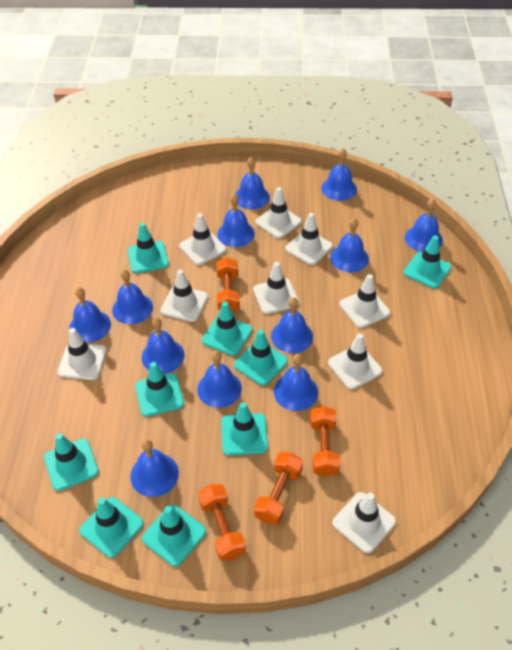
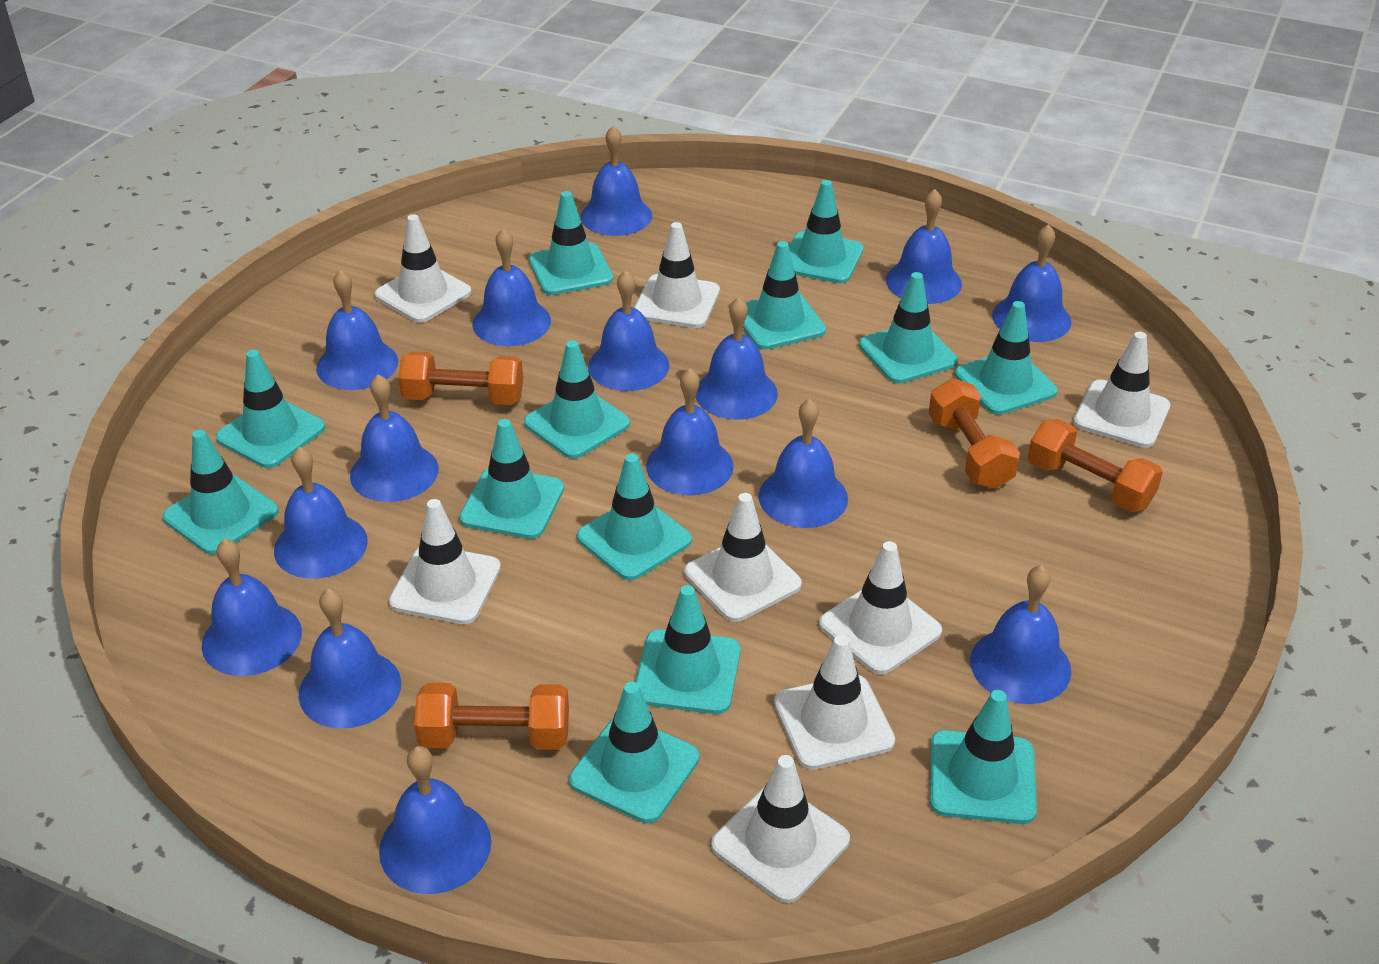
blue bell: 12 -> 15
turquoise traffic cone: 9 -> 13
white traffic cone: 9 -> 8

